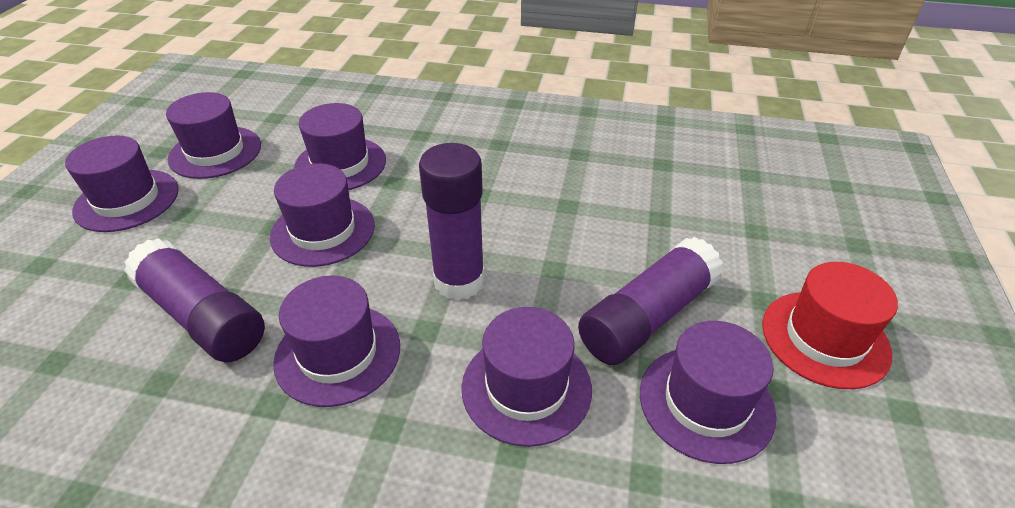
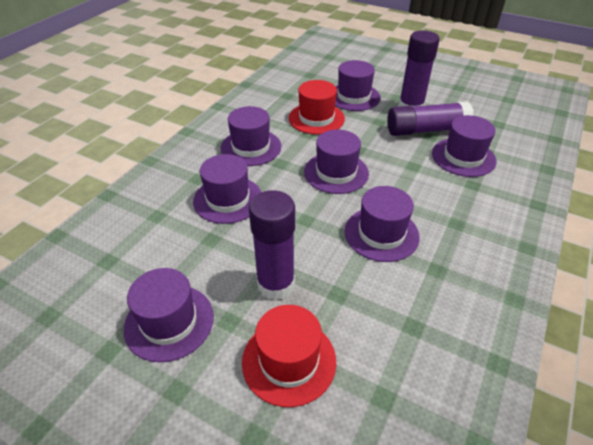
red hat: 1 -> 2

